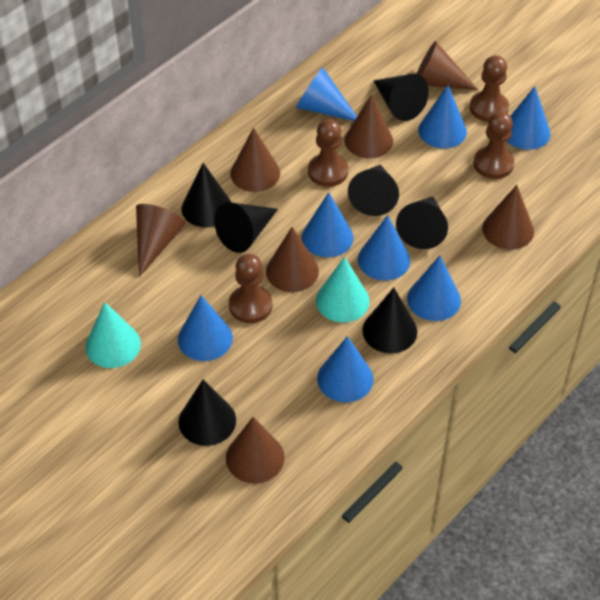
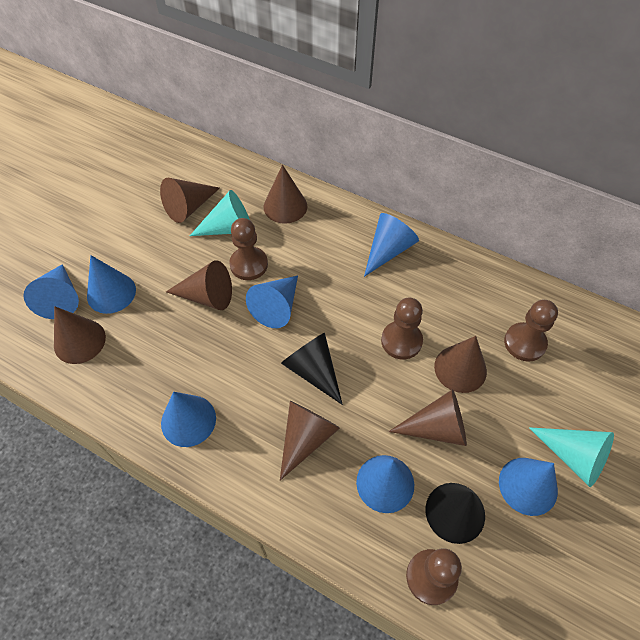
black cone: 7 -> 2
blue cone: 8 -> 7

